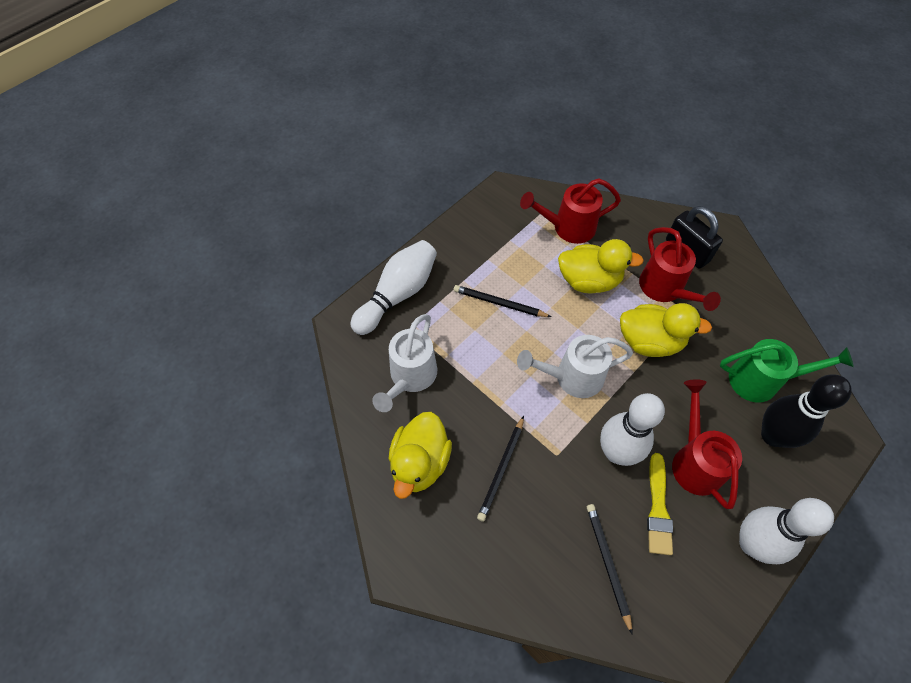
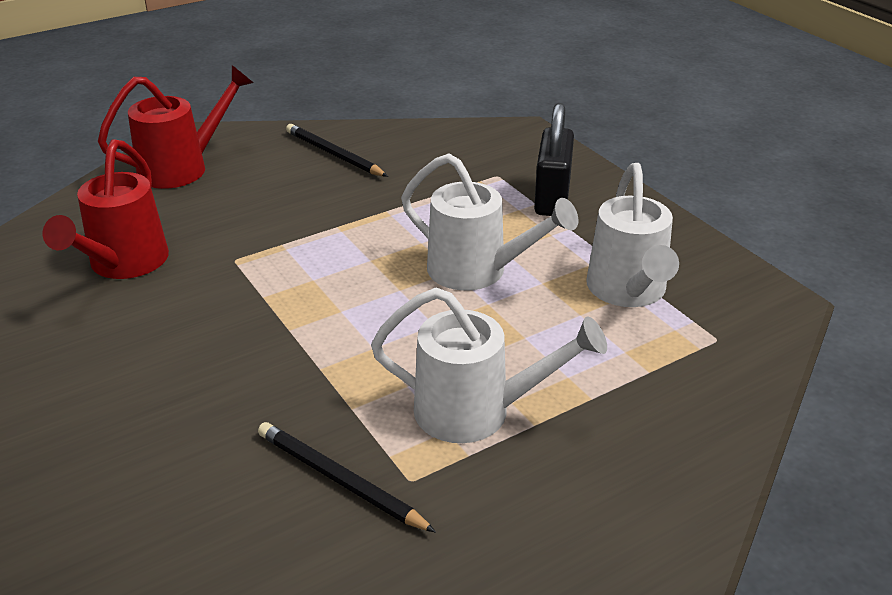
black bowling pin: 1 -> 0
black pencil: 3 -> 2
green watering can: 1 -> 0
red watering can: 3 -> 2
white bowling pin: 3 -> 0
white watering can: 2 -> 3
yellow brush: 1 -> 0
yellow duck: 3 -> 0

